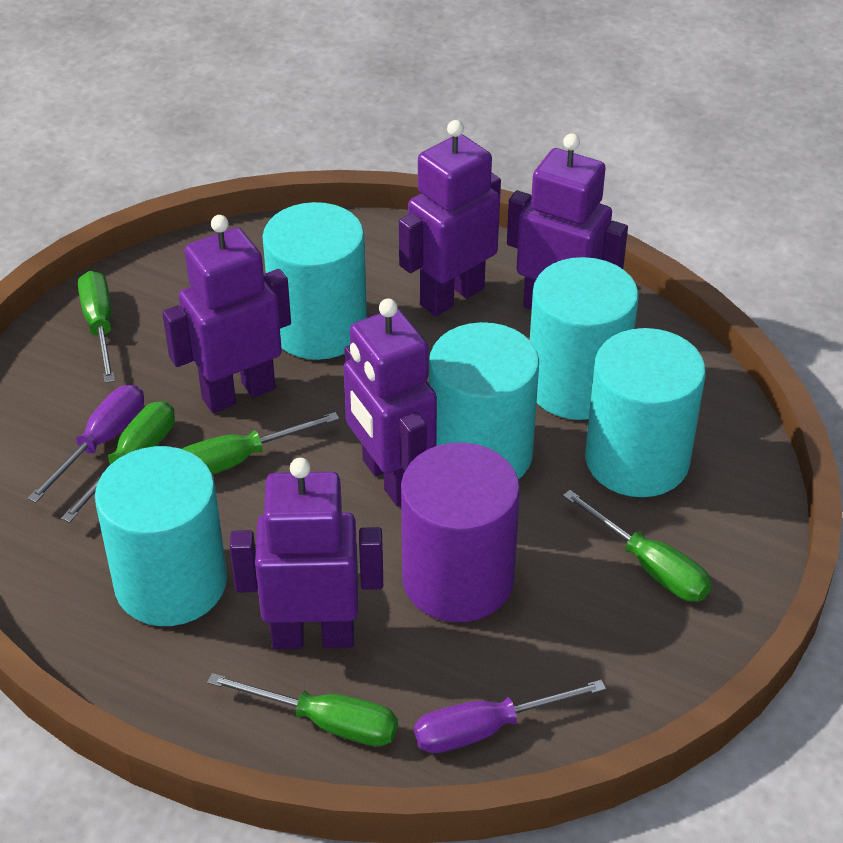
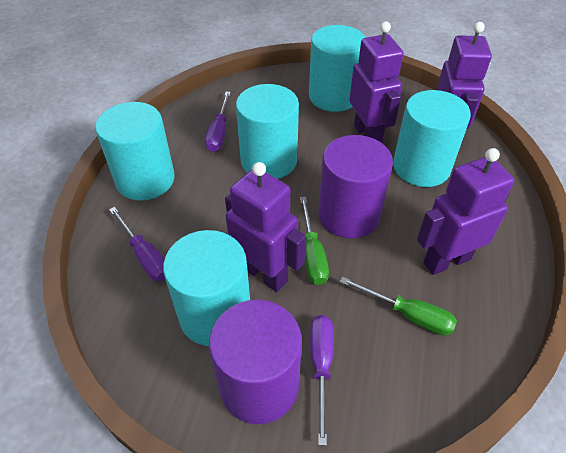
green screwdriver: 5 -> 2
purple cylinder: 1 -> 2
purple robot: 5 -> 4
purple screwdriver: 2 -> 3

